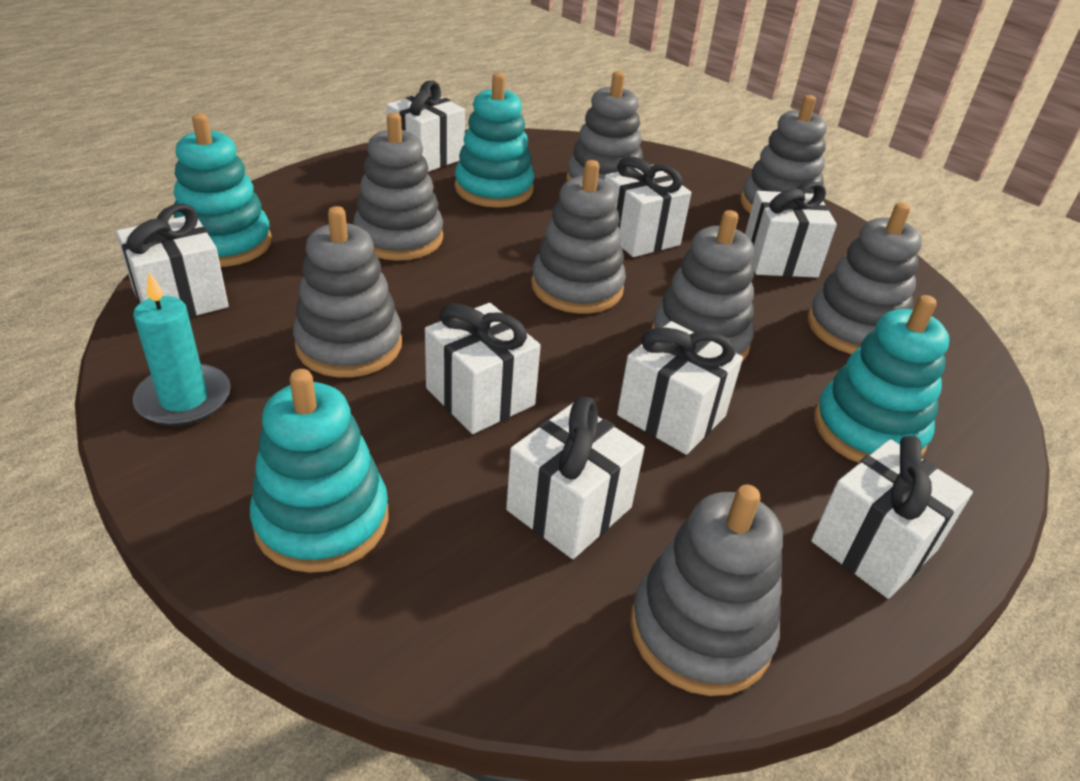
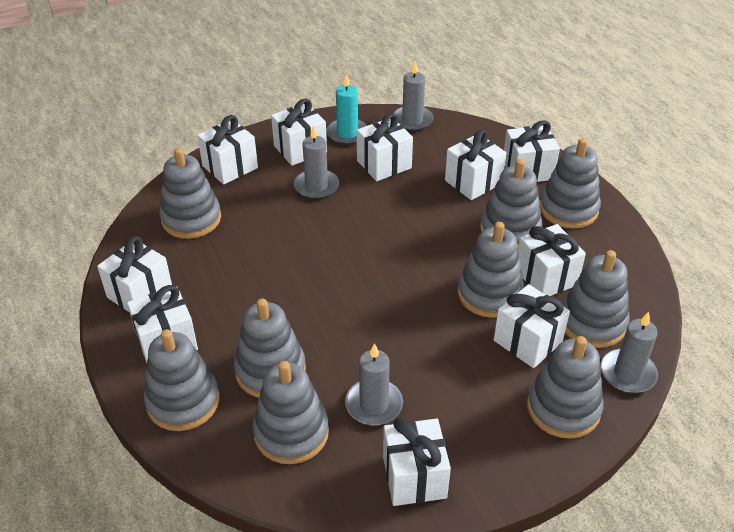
grey candle: 0 -> 4
grey stacking toy: 8 -> 9
turquoise stacking toy: 4 -> 0
white gift: 8 -> 10

